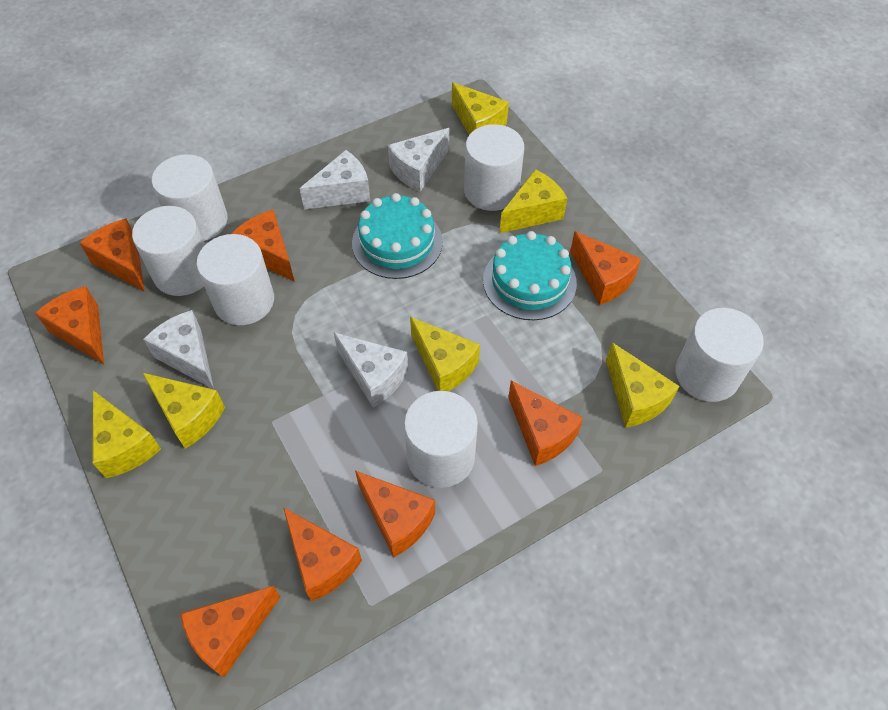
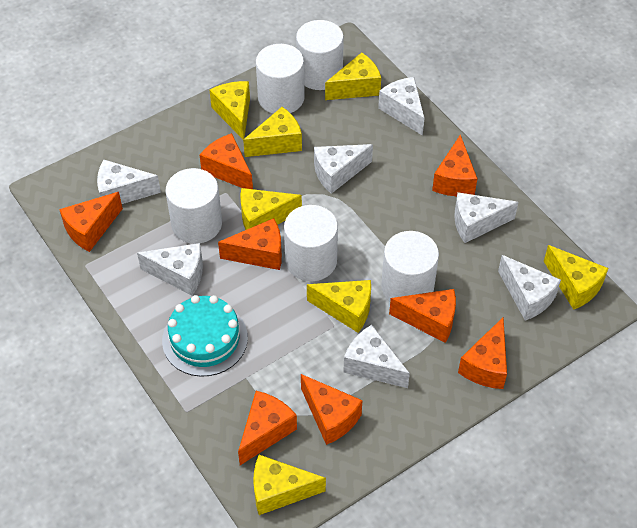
turquoise cake: 2 -> 1
white cheese: 4 -> 7
white cylinder: 6 -> 5
yellow cheese: 6 -> 7

